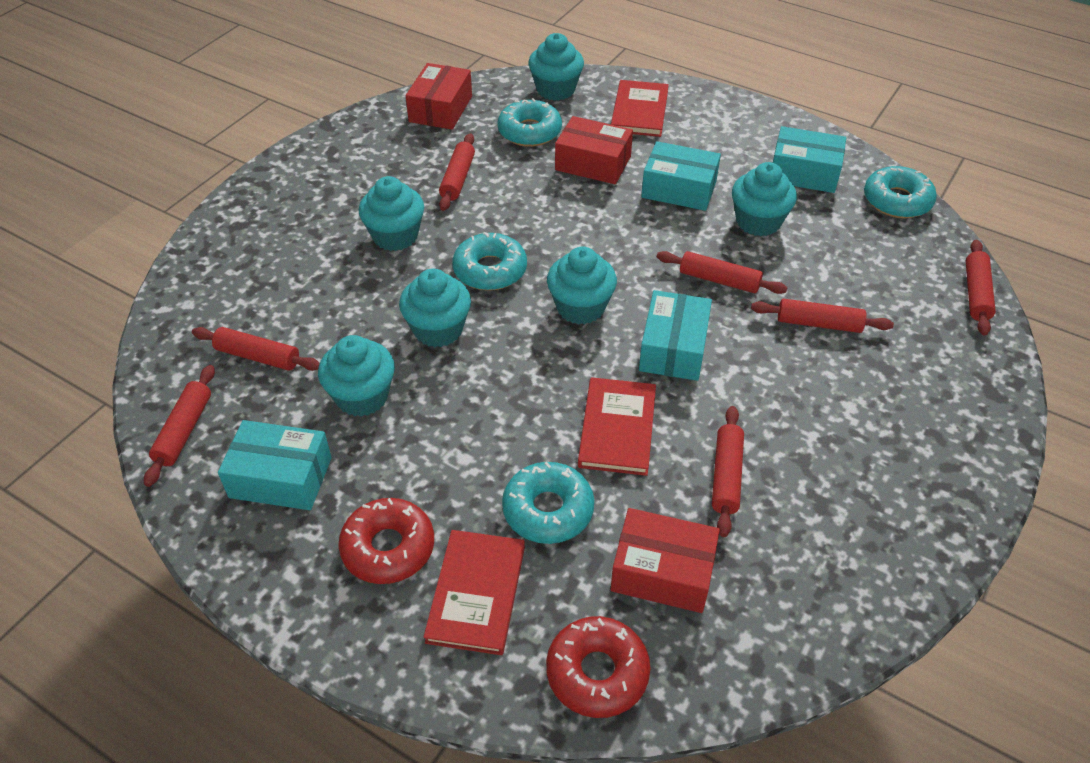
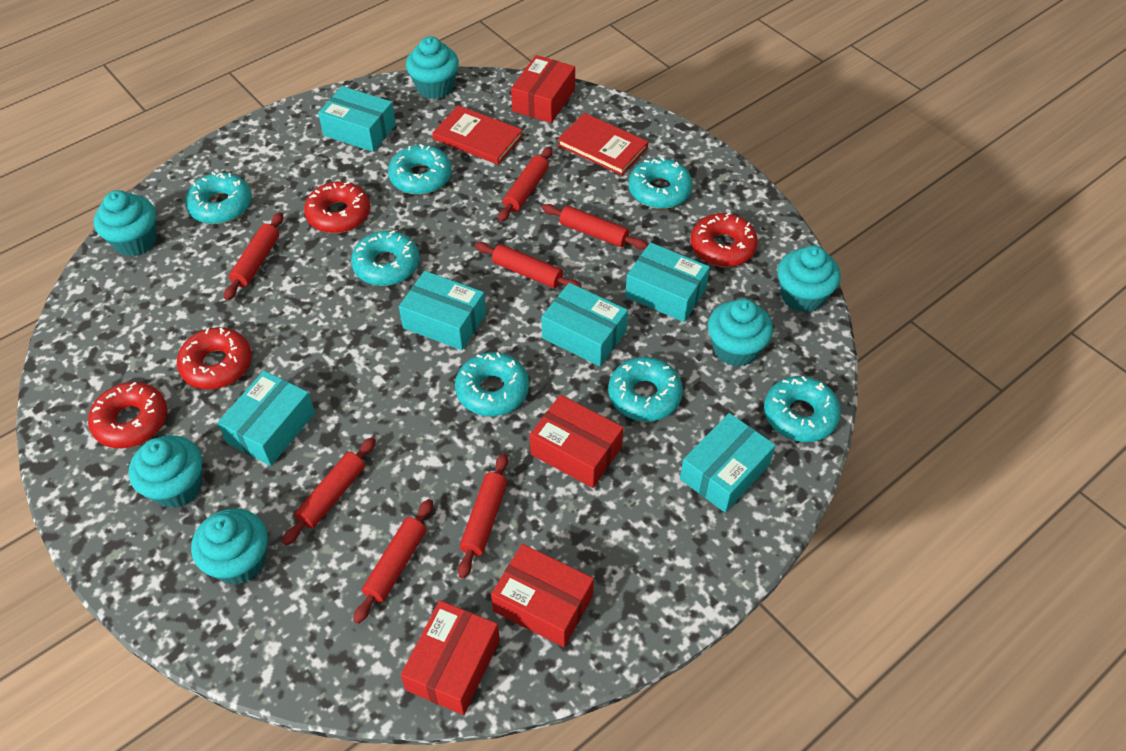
red book: 3 -> 2
red box: 3 -> 4
red donut: 2 -> 4
turquoise box: 4 -> 6
turquoise donut: 4 -> 7

